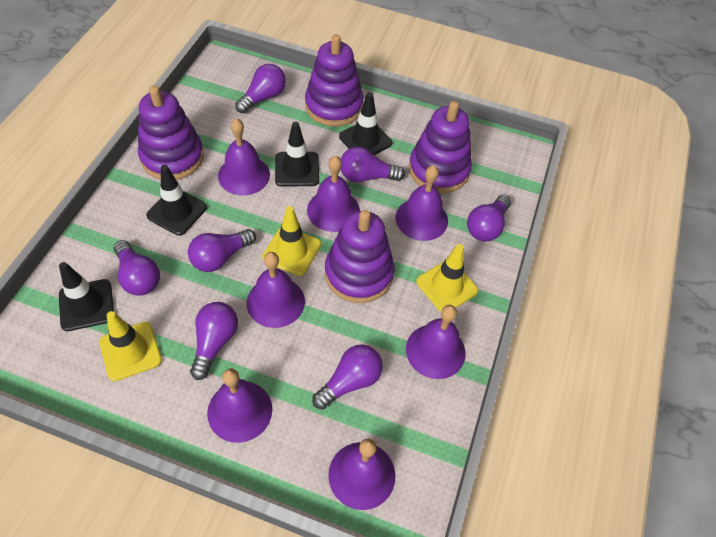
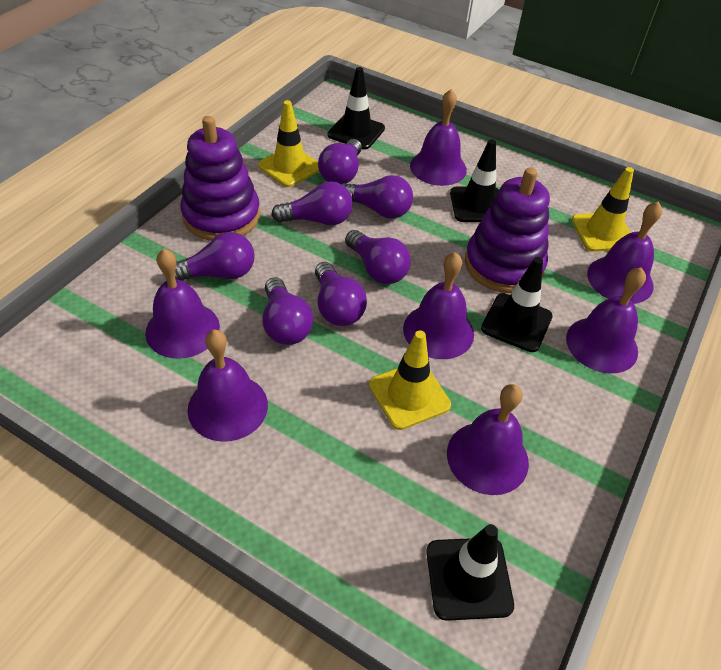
purple stacking toy: 4 -> 2

